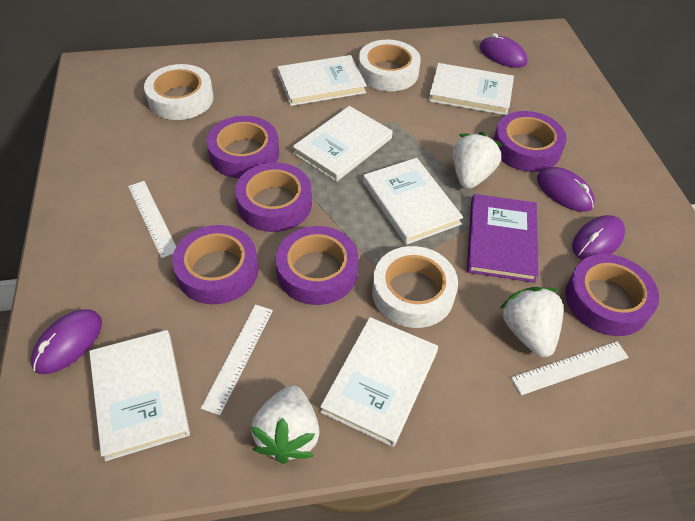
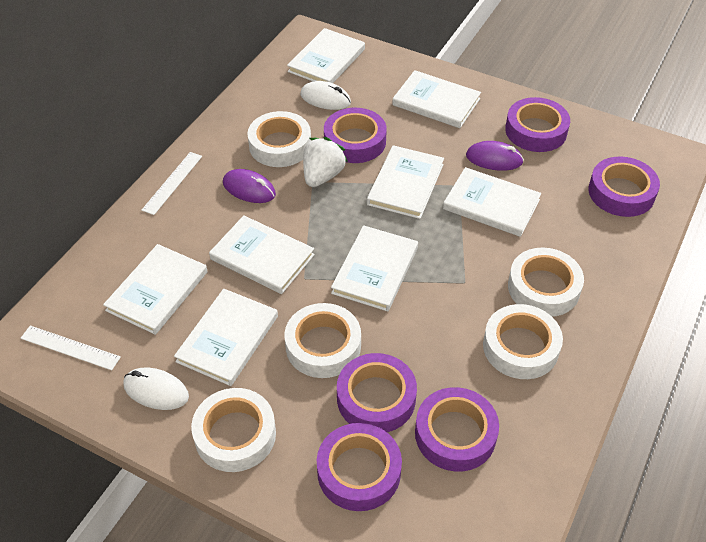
purple book: 1 -> 0
purple mouse: 4 -> 2
white book: 6 -> 8
white mouse: 0 -> 2
white ruler: 3 -> 2
white strawberry: 3 -> 1
white tape: 3 -> 5

